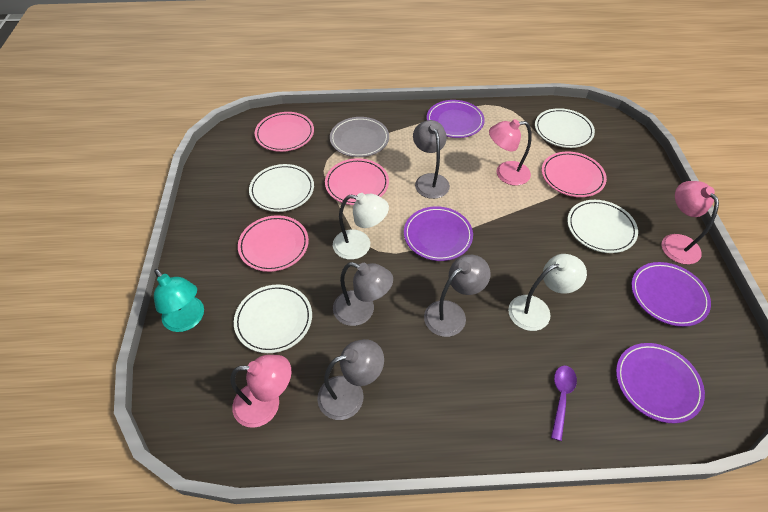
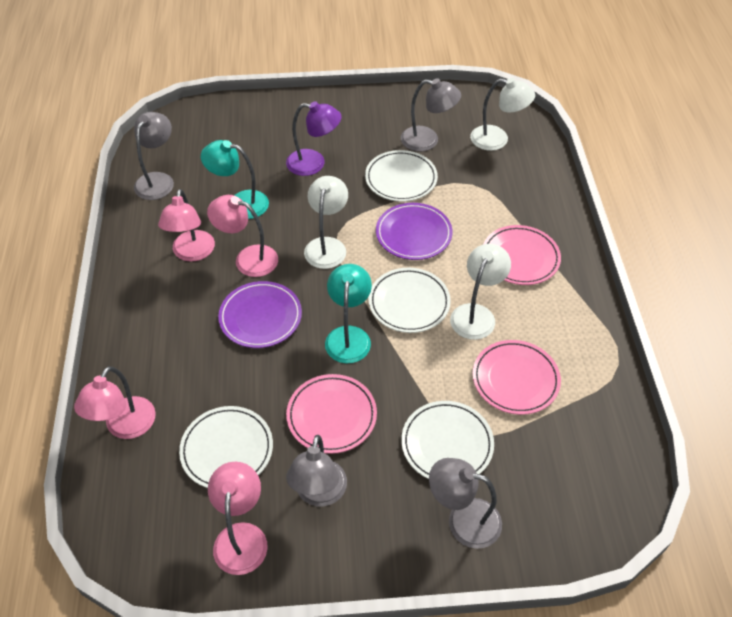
grey plate: 1 -> 0
pink lamp: 3 -> 4
pink plate: 4 -> 3
purple lamp: 0 -> 1
purple plate: 4 -> 2
purple spoon: 1 -> 0
turquoise lamp: 1 -> 2
white lamp: 2 -> 3

